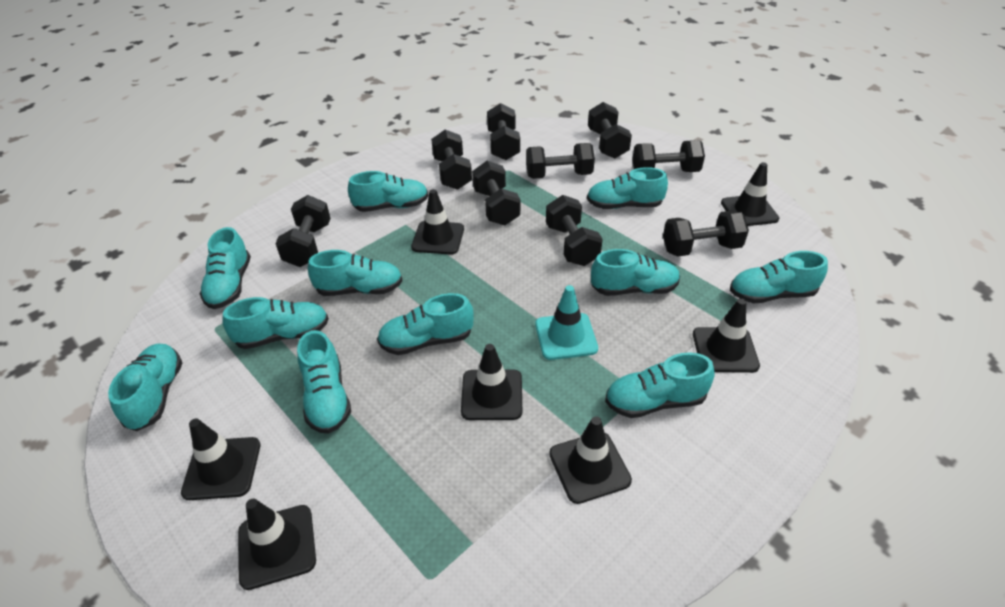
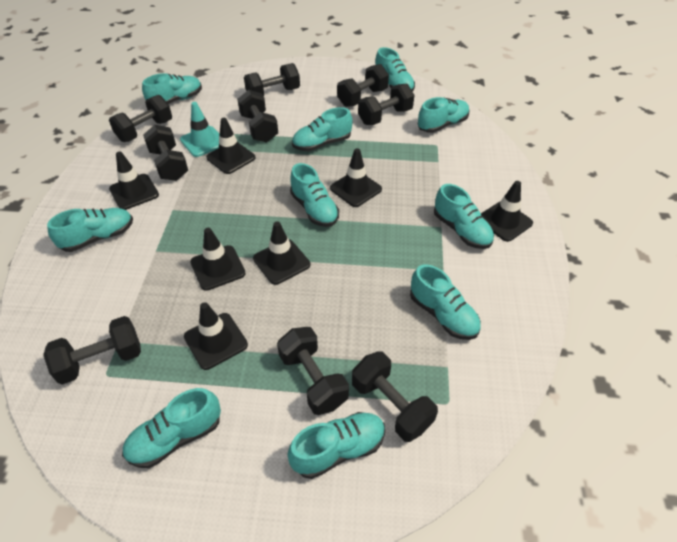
turquoise shoe: 11 -> 10

